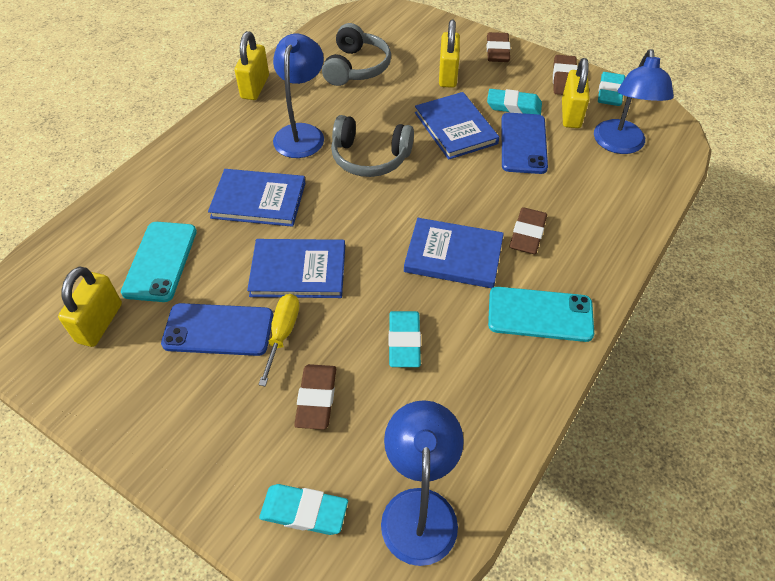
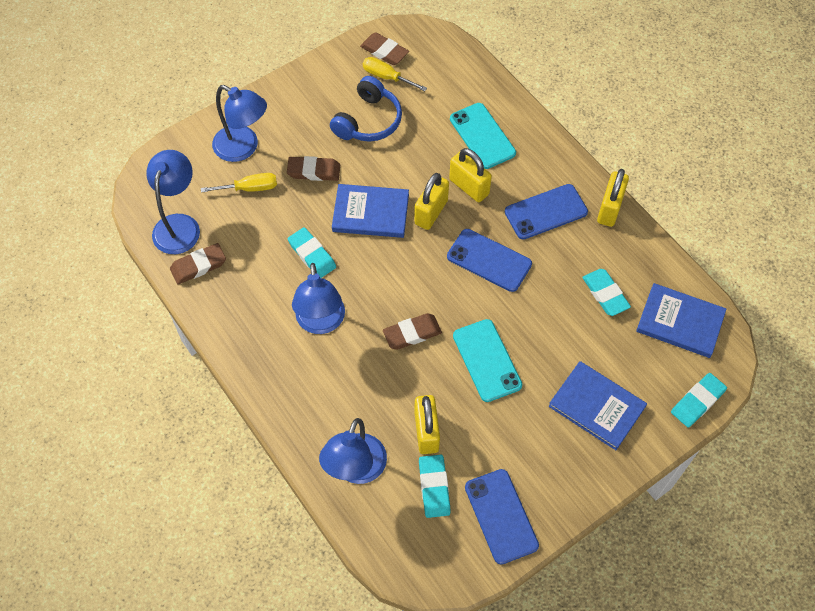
blue book: 4 -> 3
blue headphones: 0 -> 1
blue lamp: 3 -> 4
blue phone: 2 -> 3
grey headphones: 2 -> 0
yellow screwdriver: 1 -> 2

